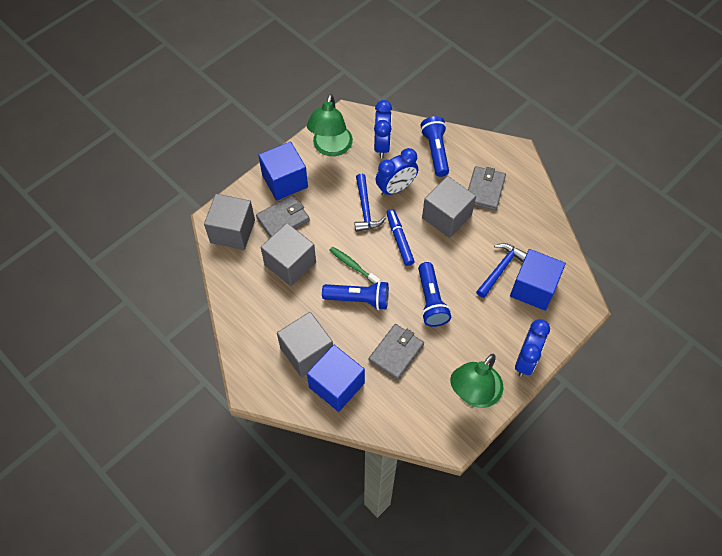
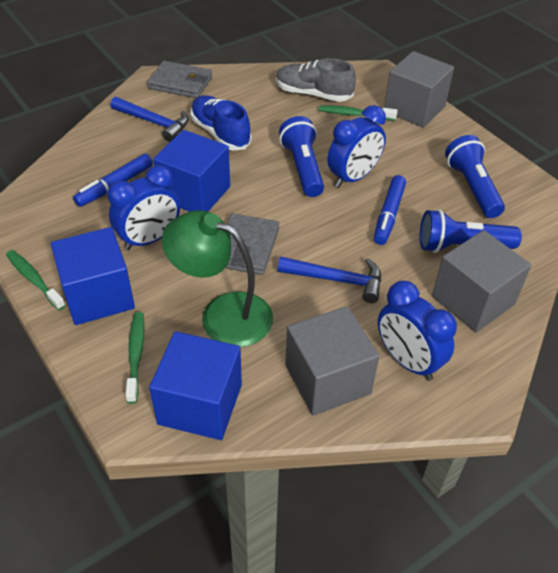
blue marker: 1 -> 2
blue shoe: 0 -> 1
green lamp: 2 -> 1
green toothbrush: 1 -> 3
grey cube: 4 -> 3
grey shoe: 0 -> 1
grey wallet: 3 -> 2

